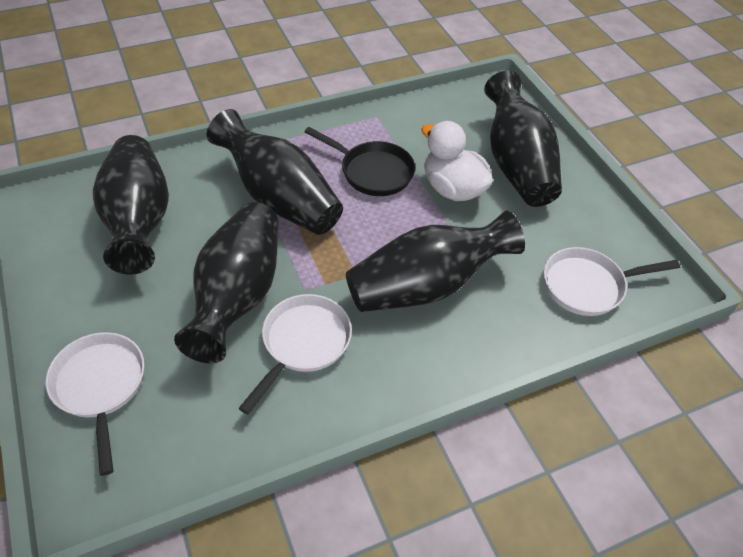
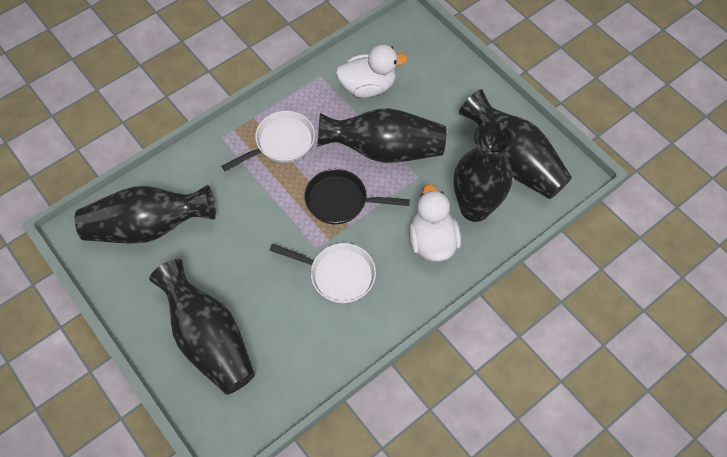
white duck: 1 -> 2
white pan: 3 -> 2

